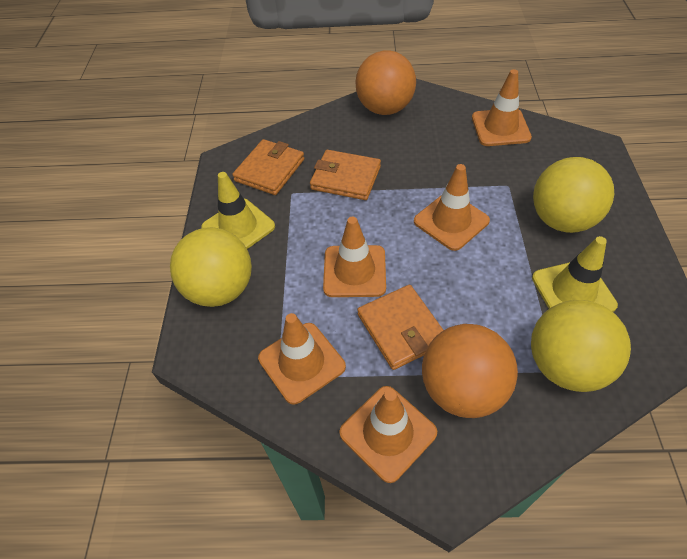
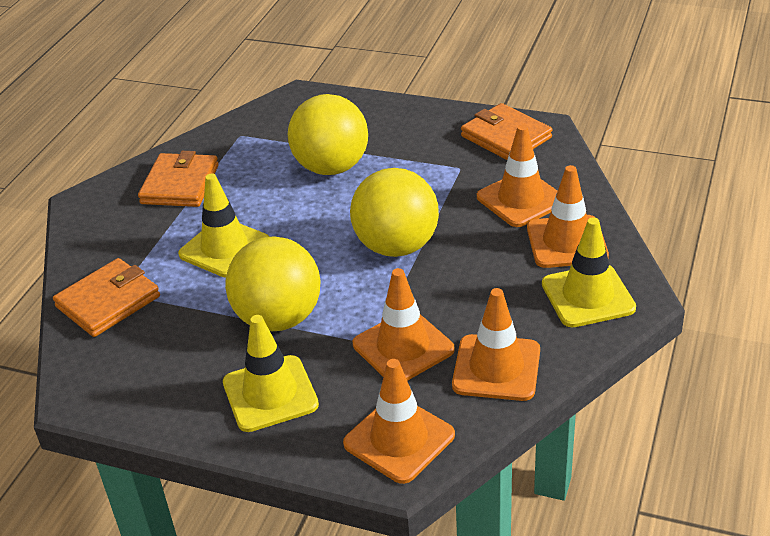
orange ball: 2 -> 0
yellow traffic cone: 2 -> 3

